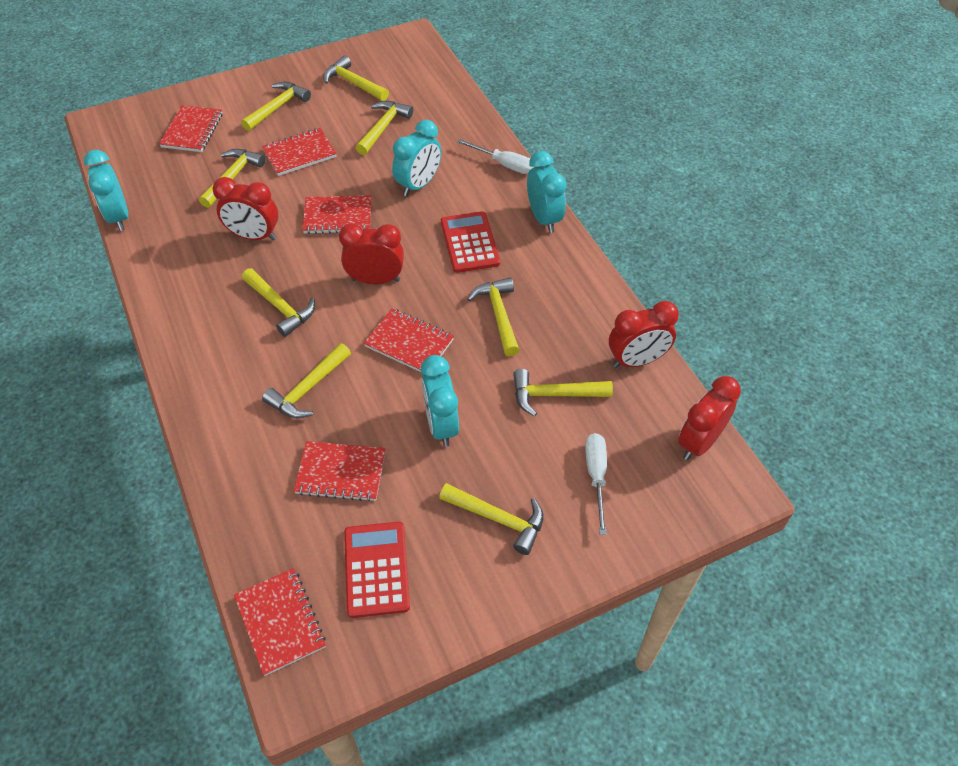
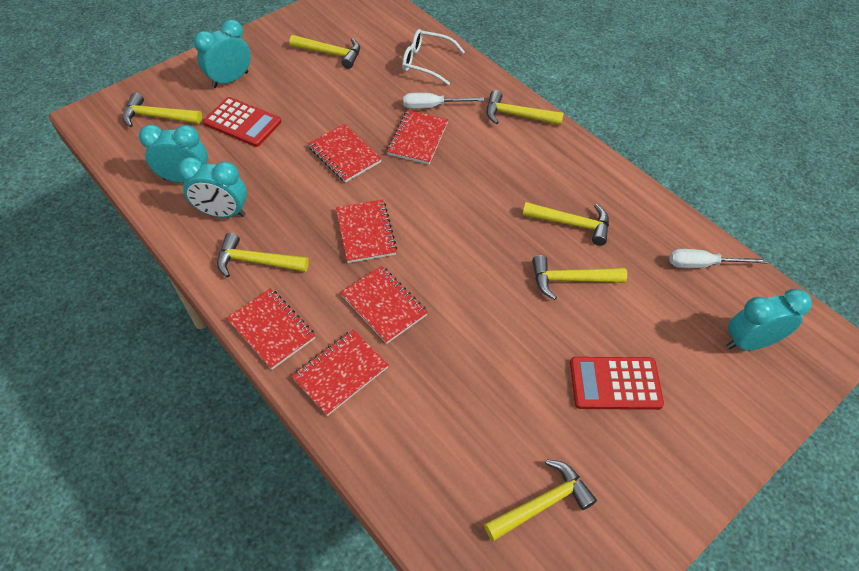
red clock: 4 -> 0
white glasses: 0 -> 1
yellow hammer: 9 -> 7

